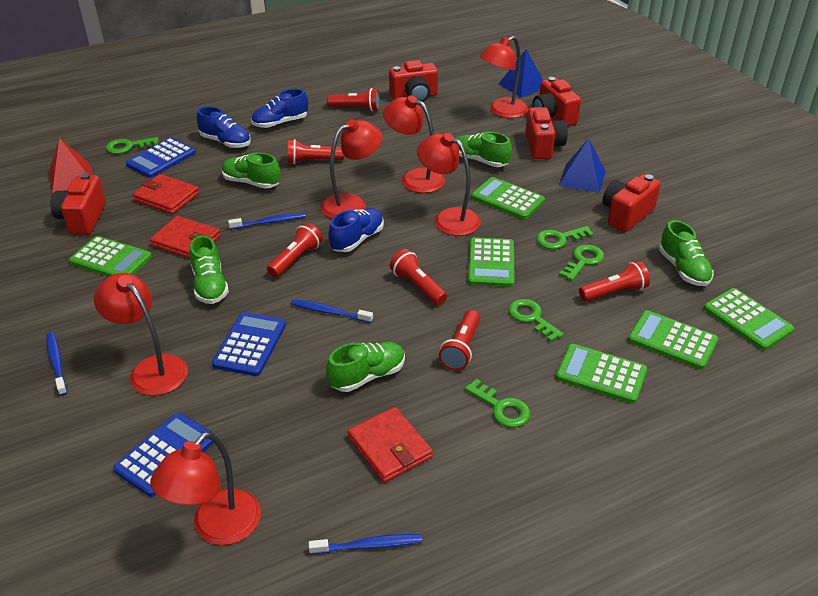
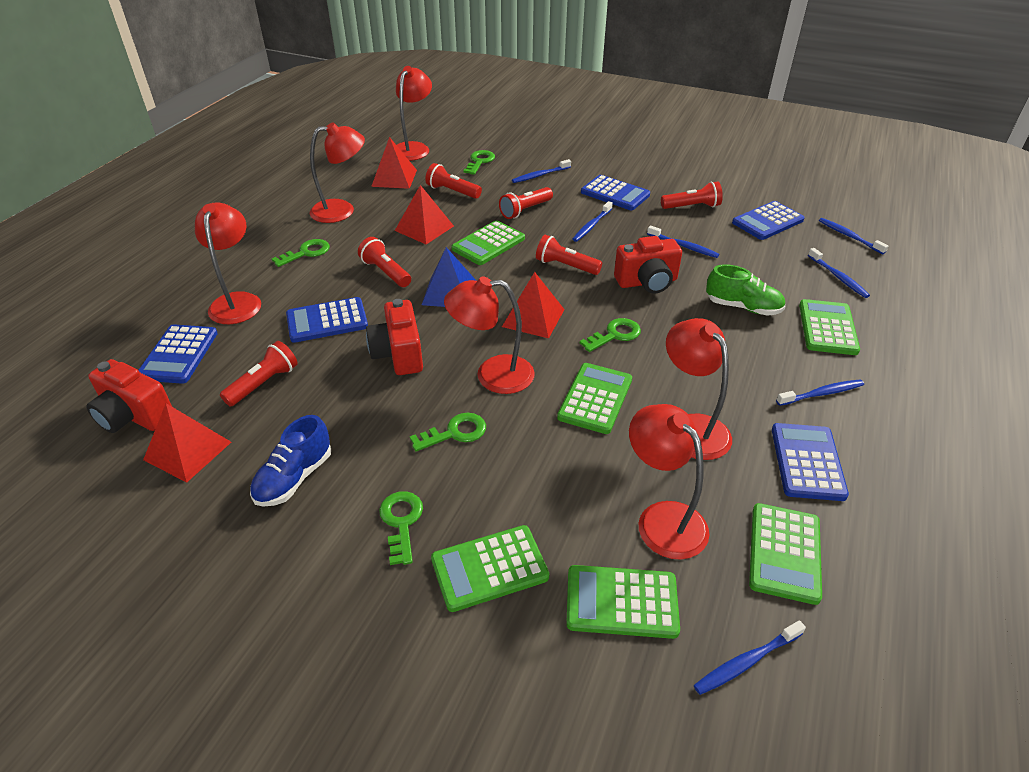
blue calculator: 3 -> 5
blue pyramid: 2 -> 1
blue shoe: 3 -> 1
blue toothbrush: 4 -> 7
green shoe: 5 -> 1
red camera: 5 -> 3
red pyramid: 1 -> 4
red wallet: 3 -> 0

